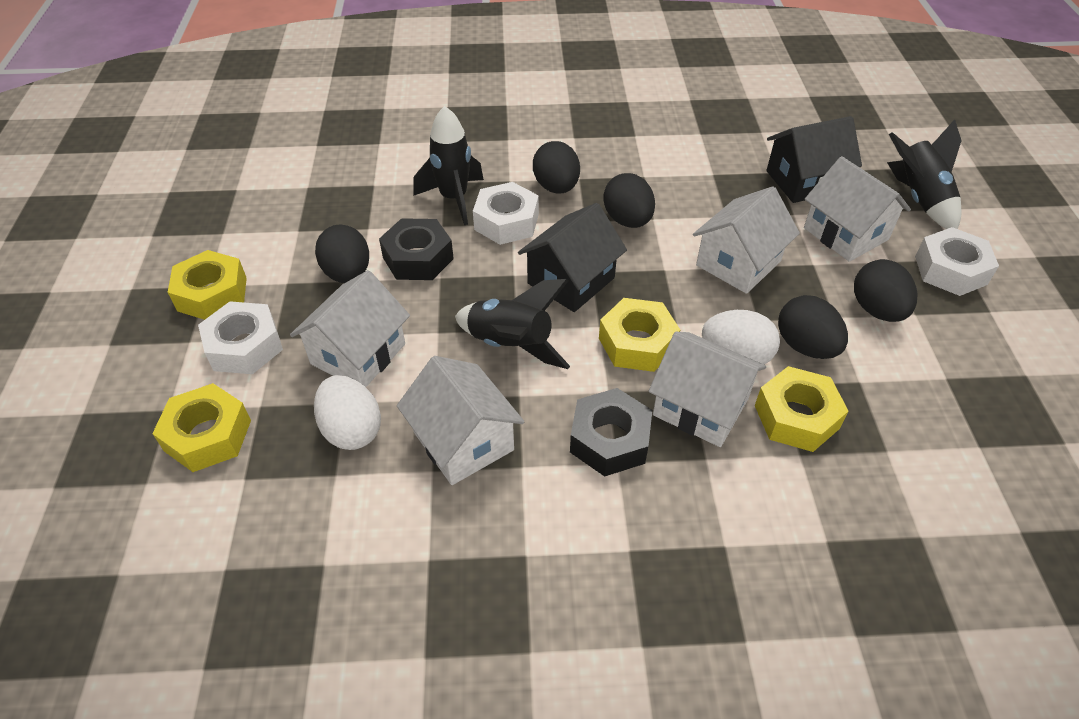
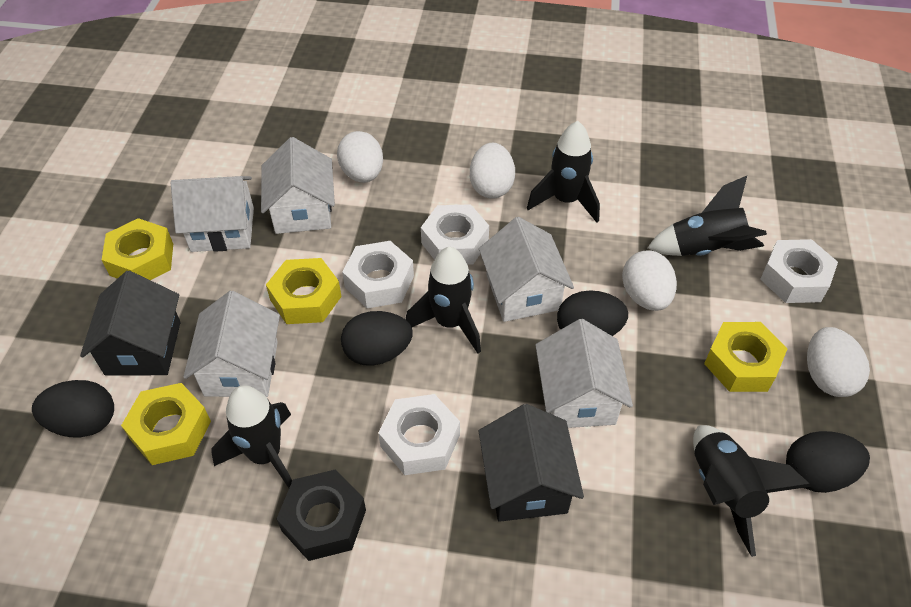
black egg: 5 -> 4
black nut: 2 -> 1
black rocket: 3 -> 5
white egg: 2 -> 4
white nut: 3 -> 4

